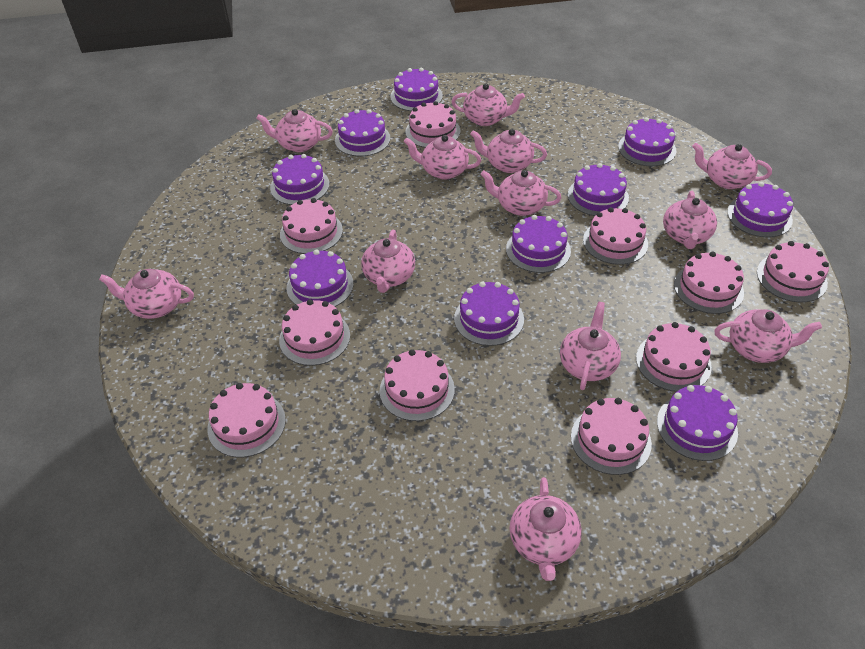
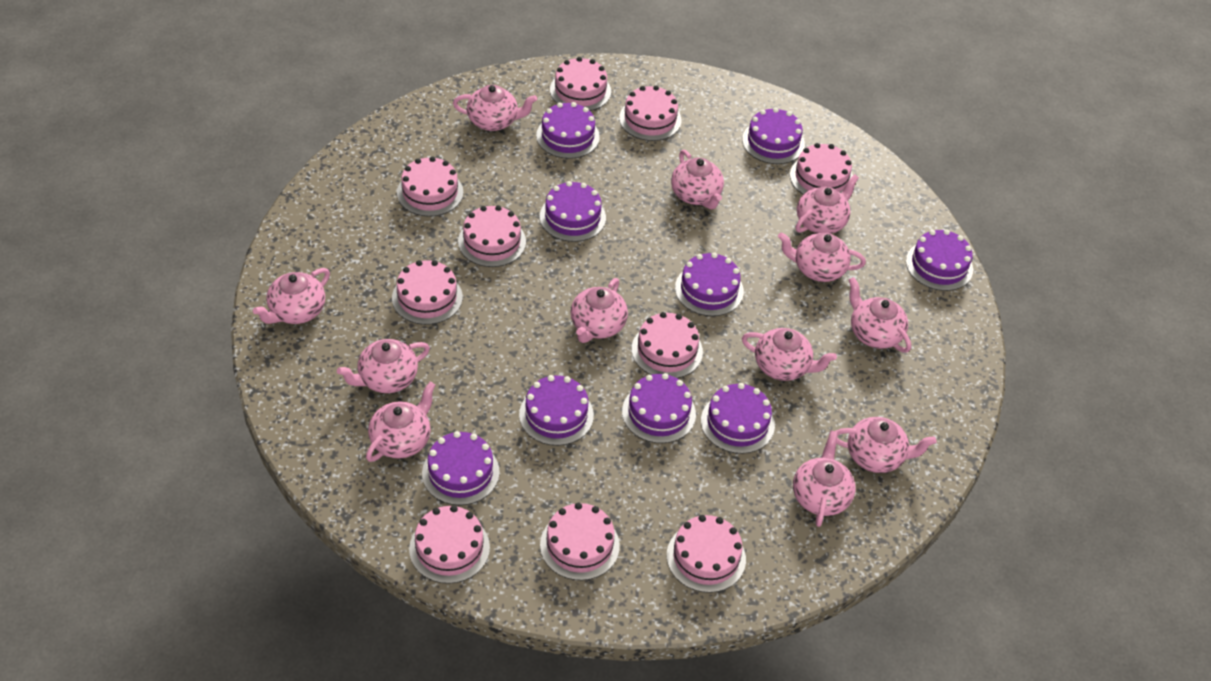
purple cake: 10 -> 9

